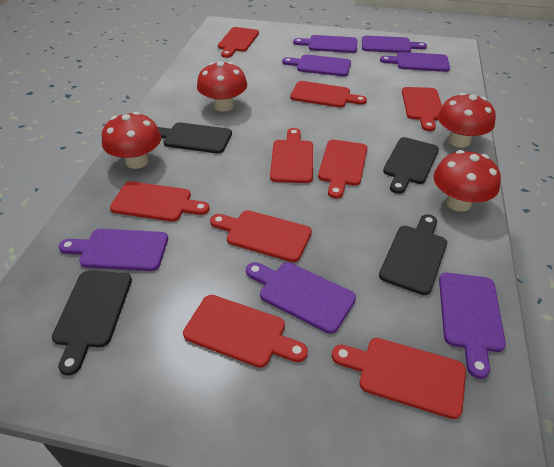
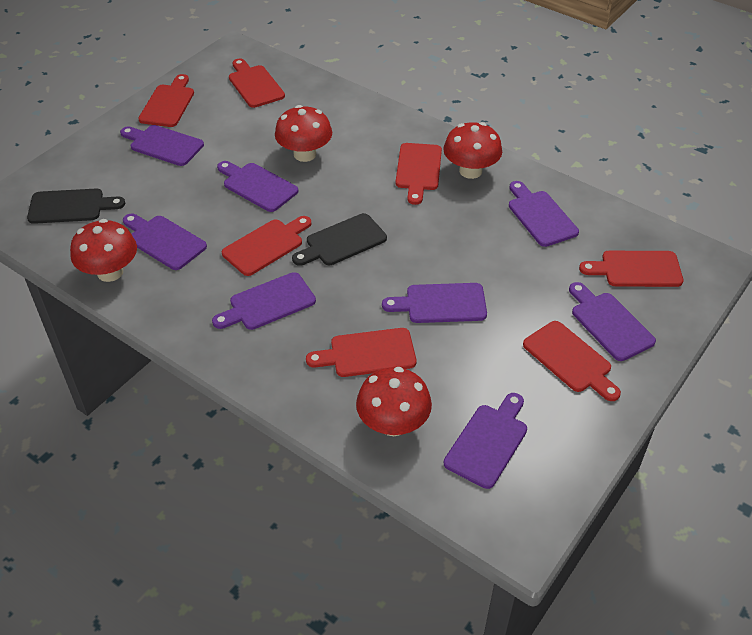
black cutting board: 4 -> 2
purple cutting board: 7 -> 8
red cutting board: 9 -> 7

